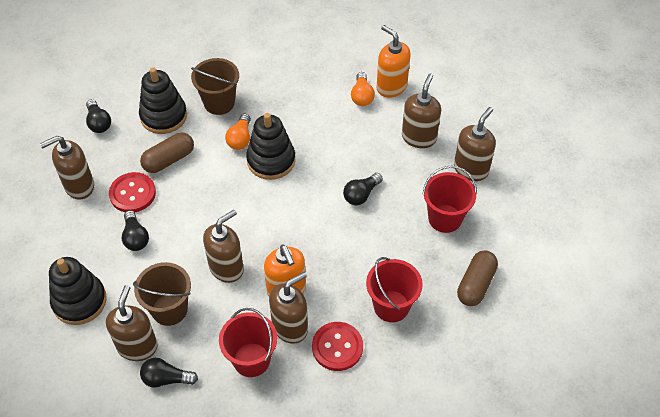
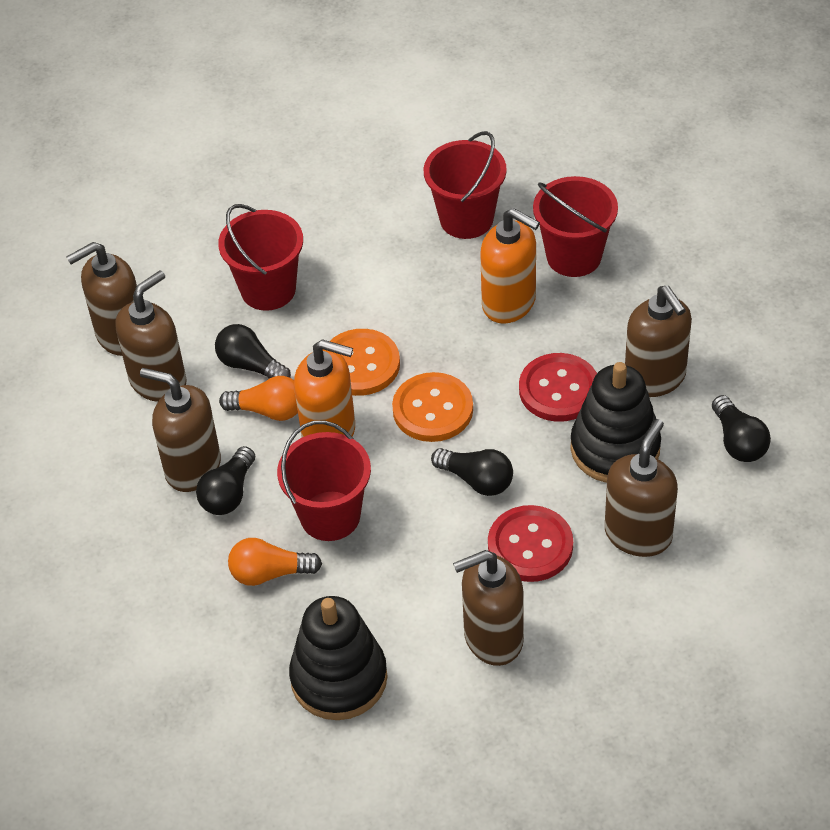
black stacking toy: 3 -> 2
brown bucket: 2 -> 0
brown capsule: 2 -> 0
orange button: 0 -> 2
red bucket: 3 -> 4

